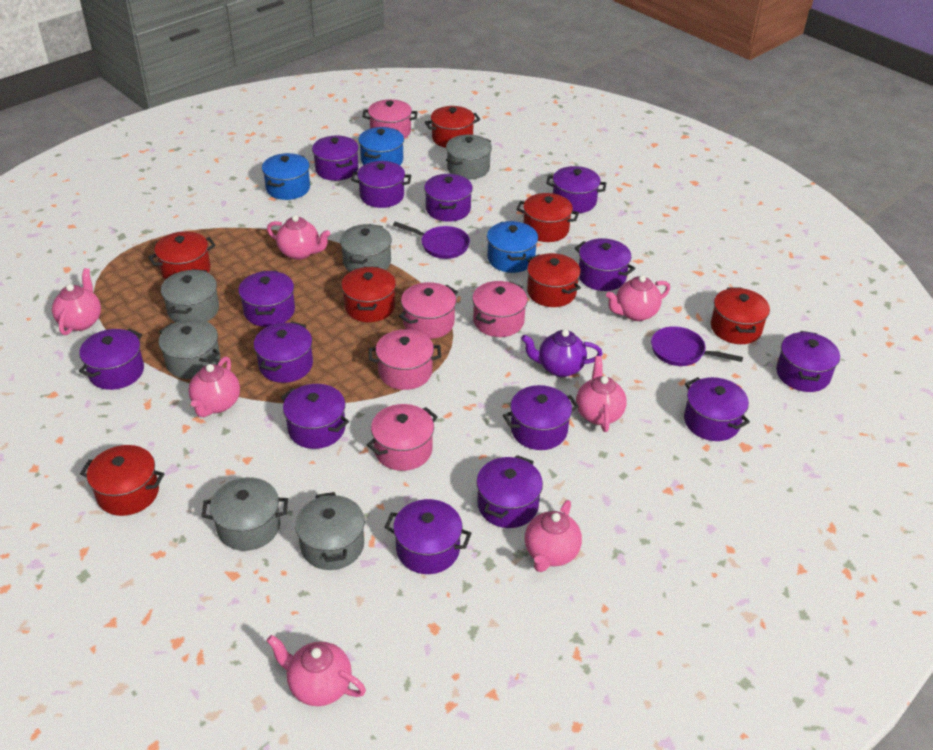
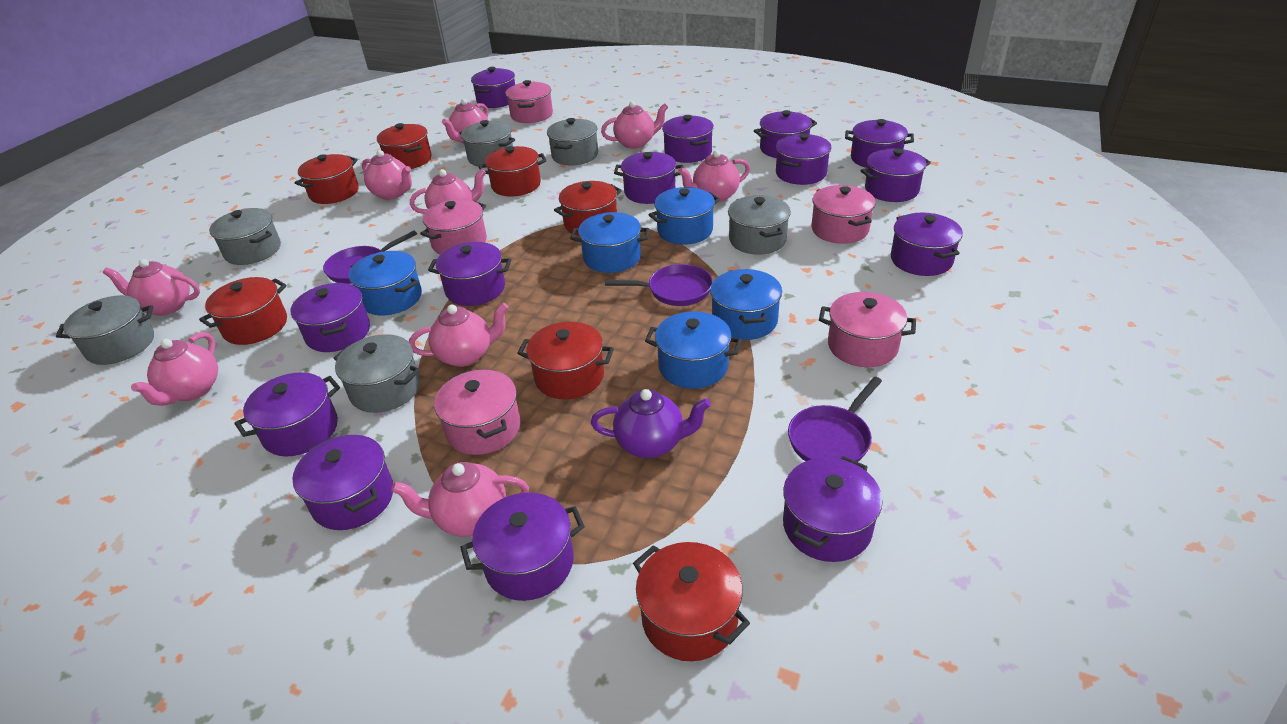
blue pot: 3 -> 5
pink teapot: 7 -> 9
purple pan: 2 -> 3

